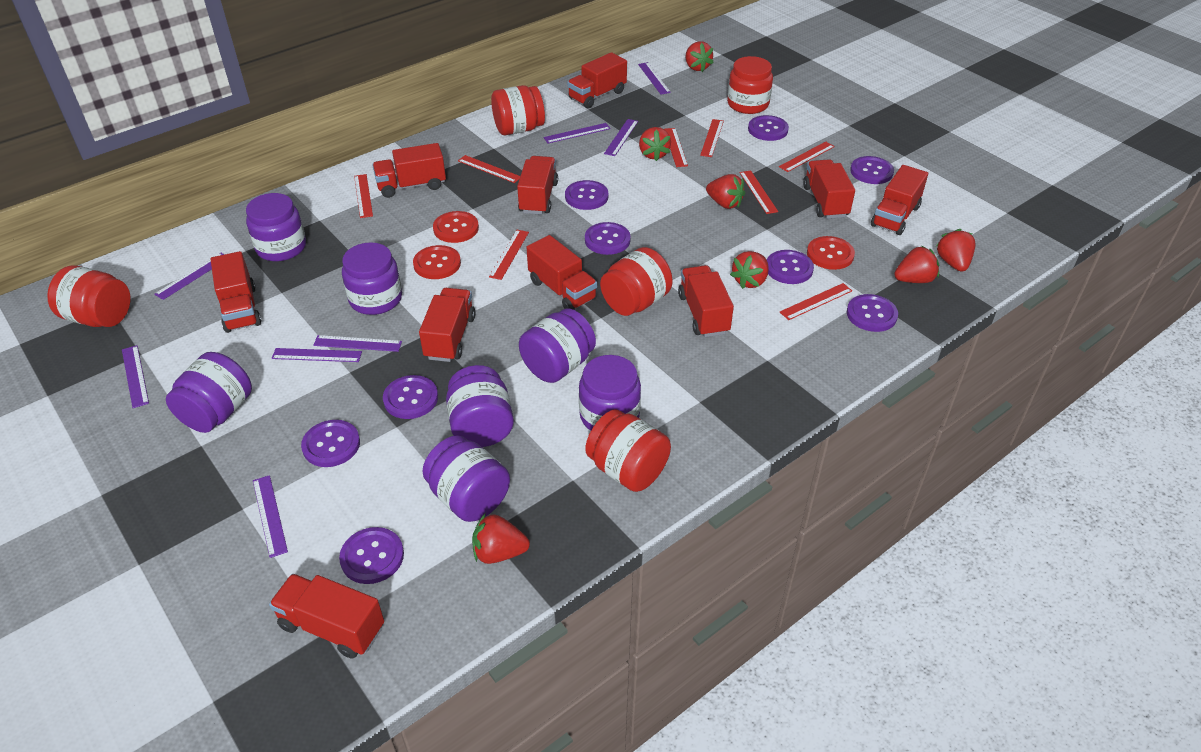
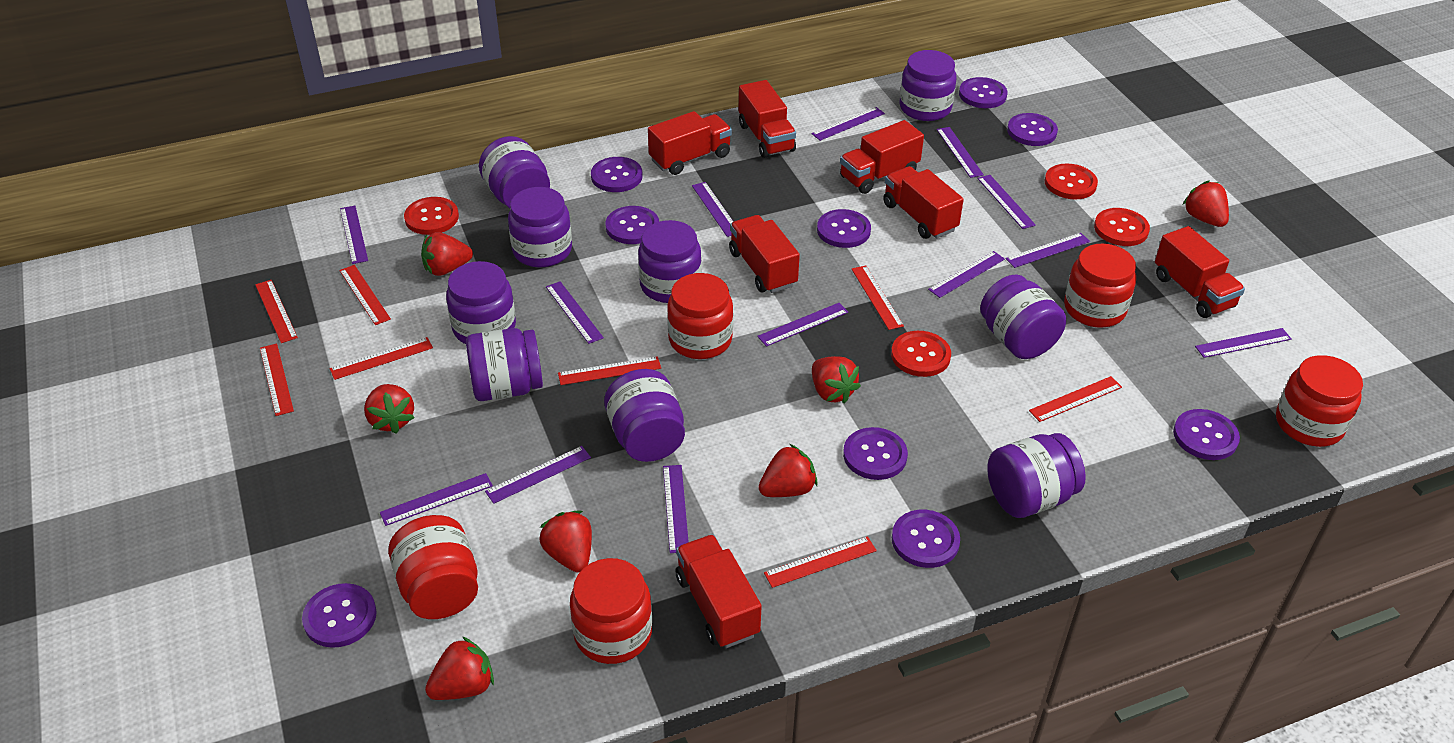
purple jar: 7 -> 9
purple ruler: 8 -> 13
red button: 3 -> 4
red truck: 10 -> 7

